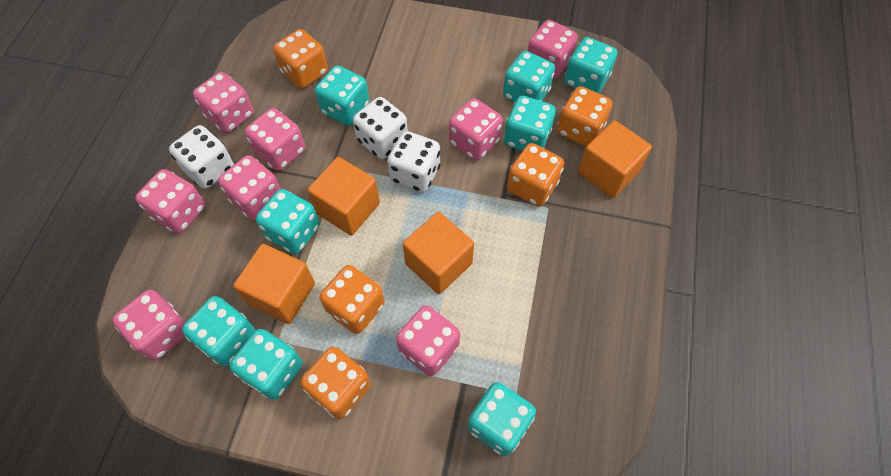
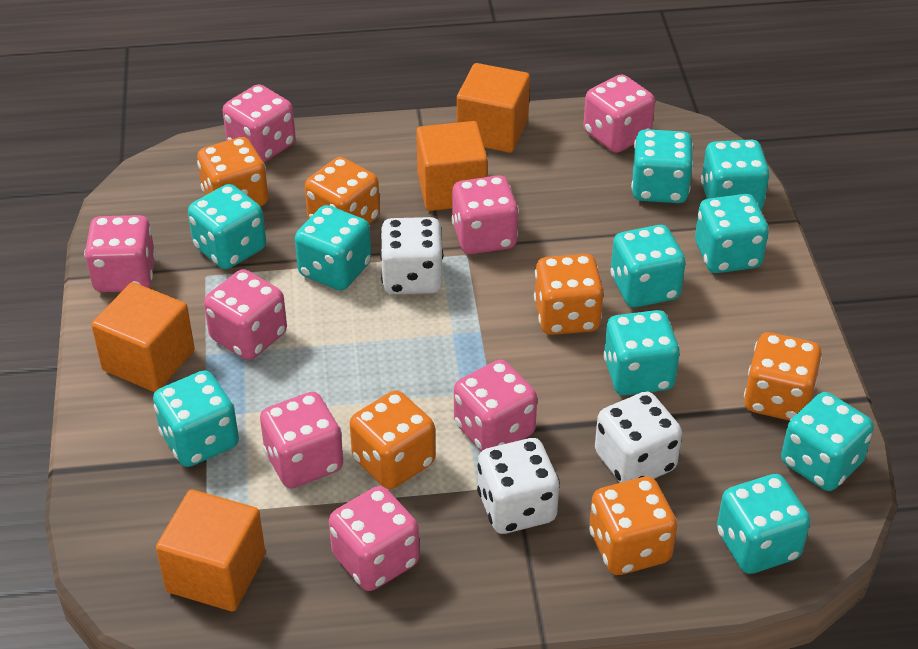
orange dice: 5 -> 6
turquoise dice: 8 -> 10

